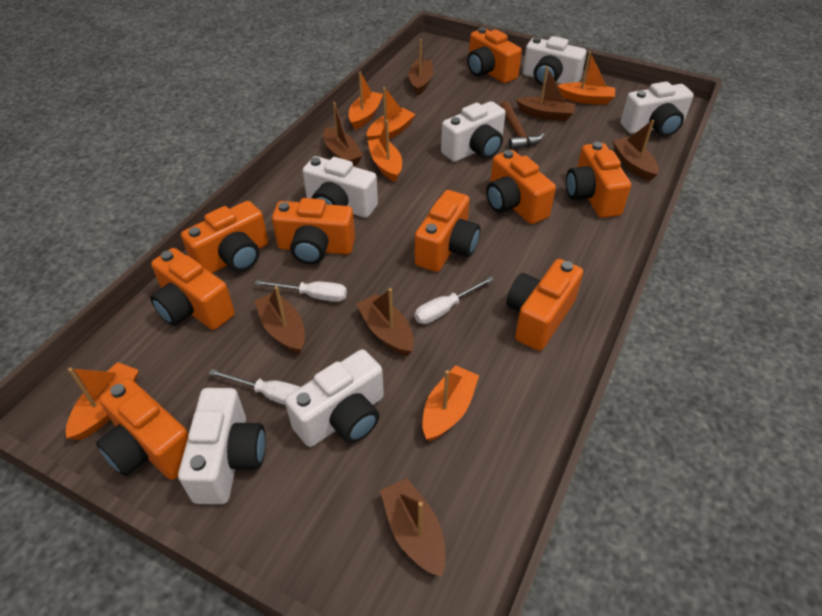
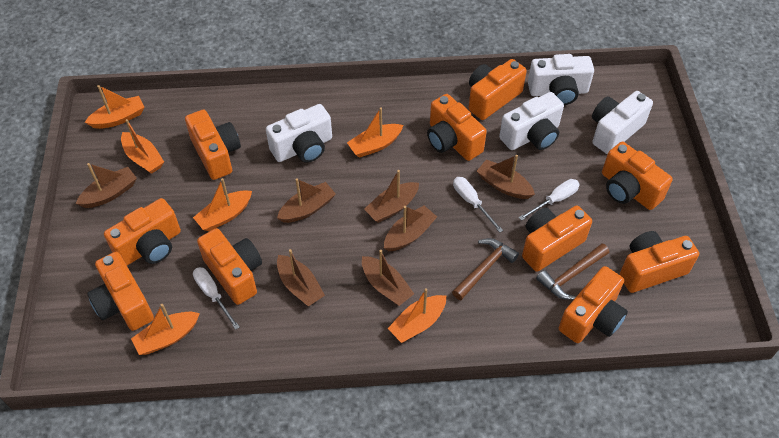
brown hammer: 1 -> 2
orange camera: 9 -> 10
white camera: 6 -> 4

